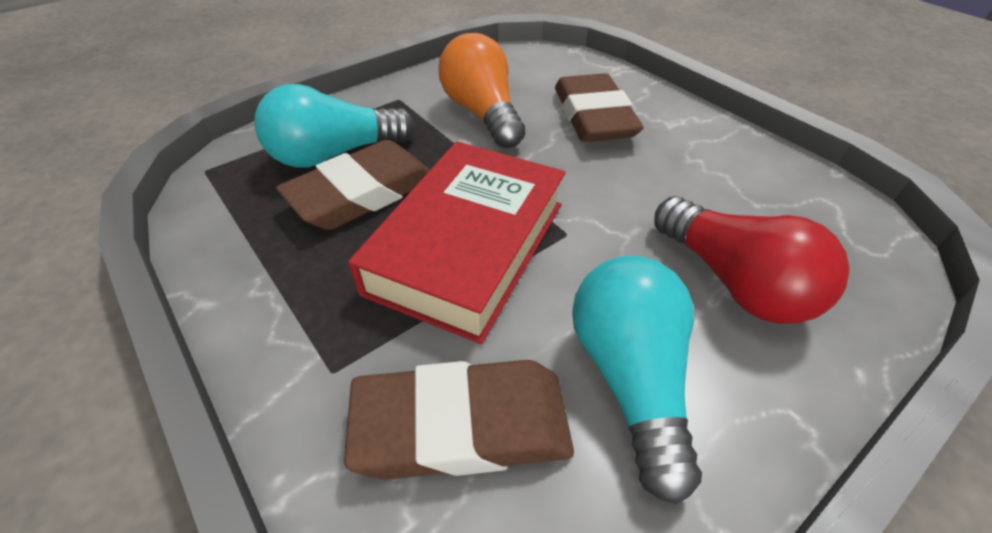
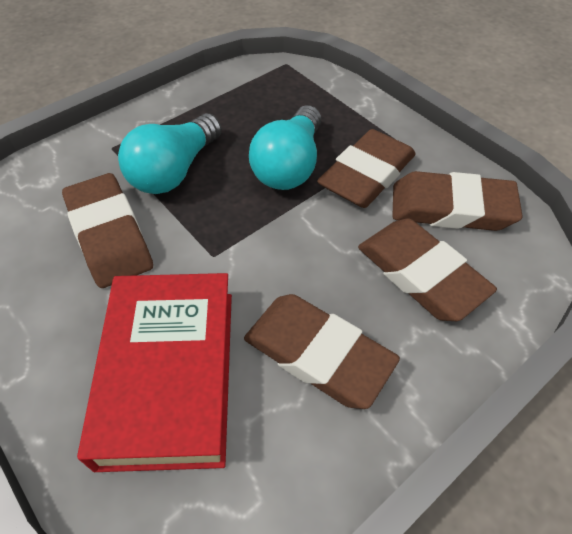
brown eraser: 3 -> 5
orange light bulb: 1 -> 0
red light bulb: 1 -> 0

